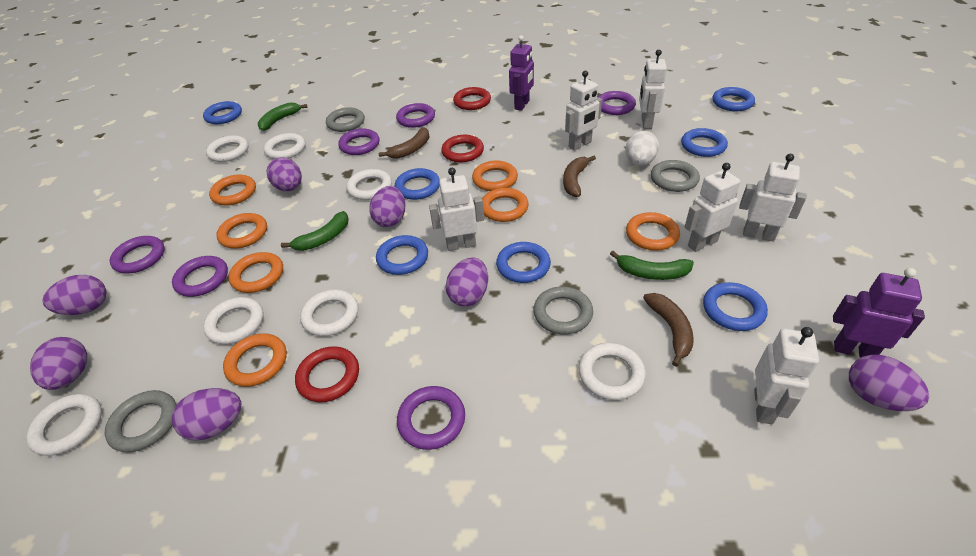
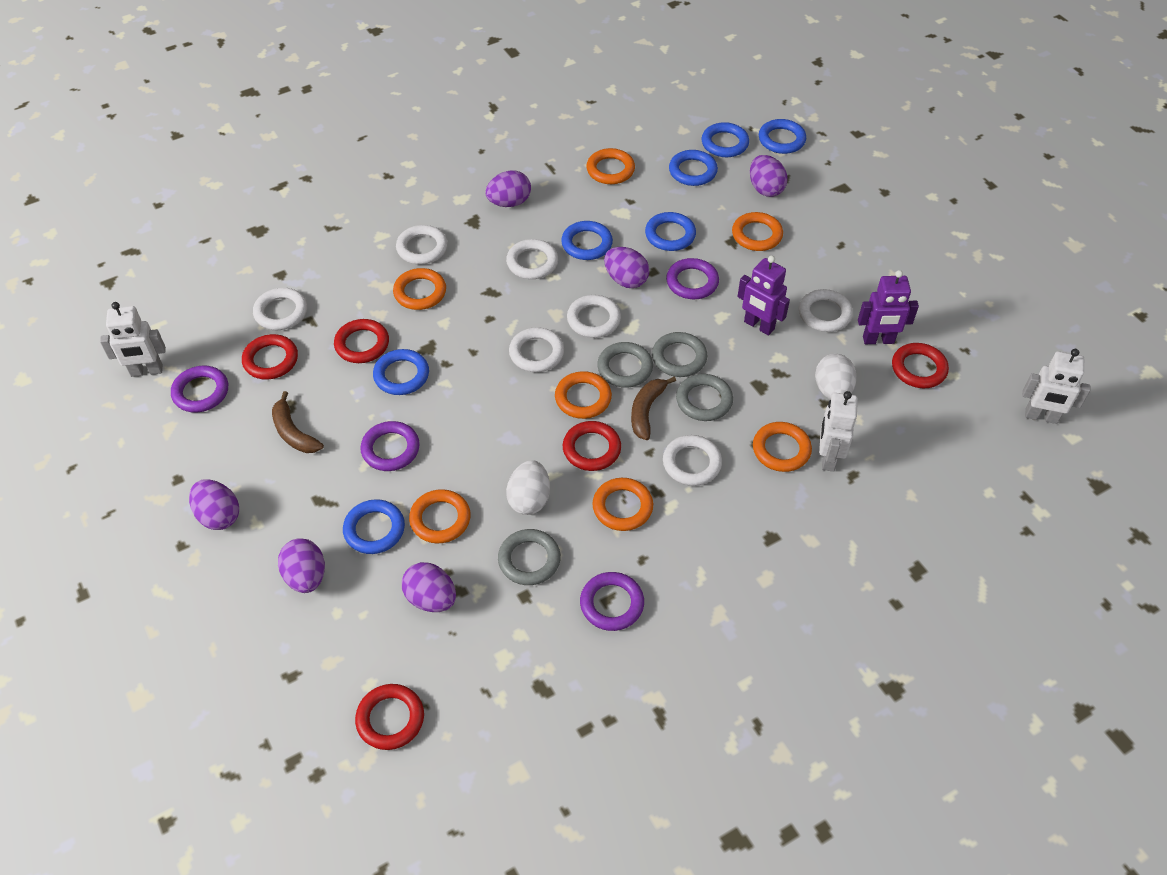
brown banana: 3 -> 2
green banana: 3 -> 0
purple egg: 7 -> 6
purple ring: 6 -> 4
red ring: 3 -> 5
white egg: 1 -> 2
white robot: 6 -> 3

